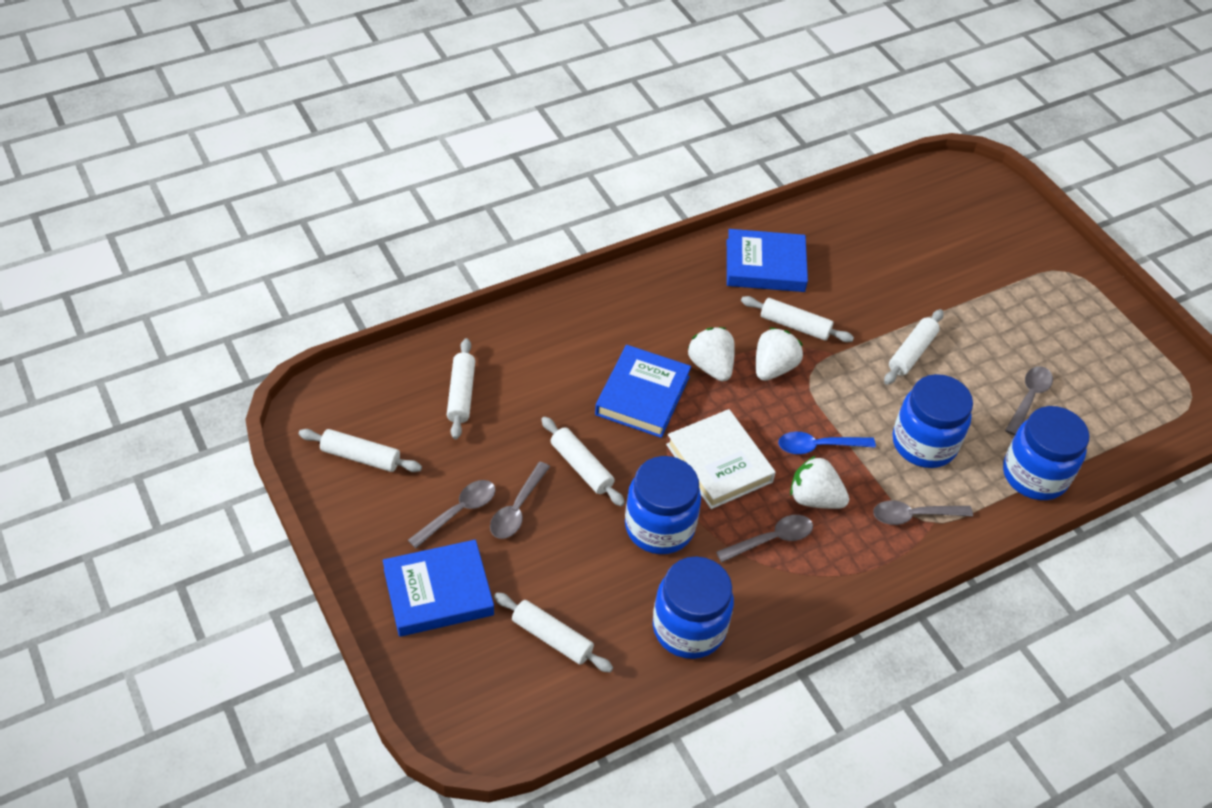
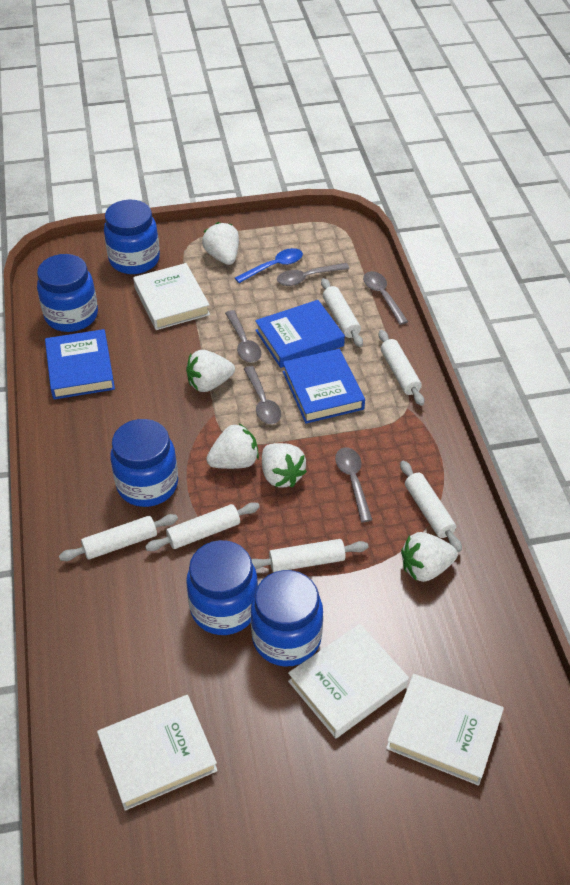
blue jar: 4 -> 5
white book: 1 -> 4
white strawberry: 3 -> 5

